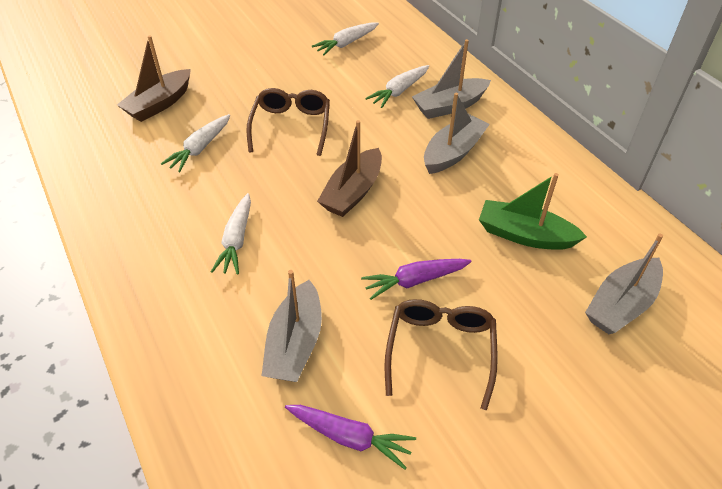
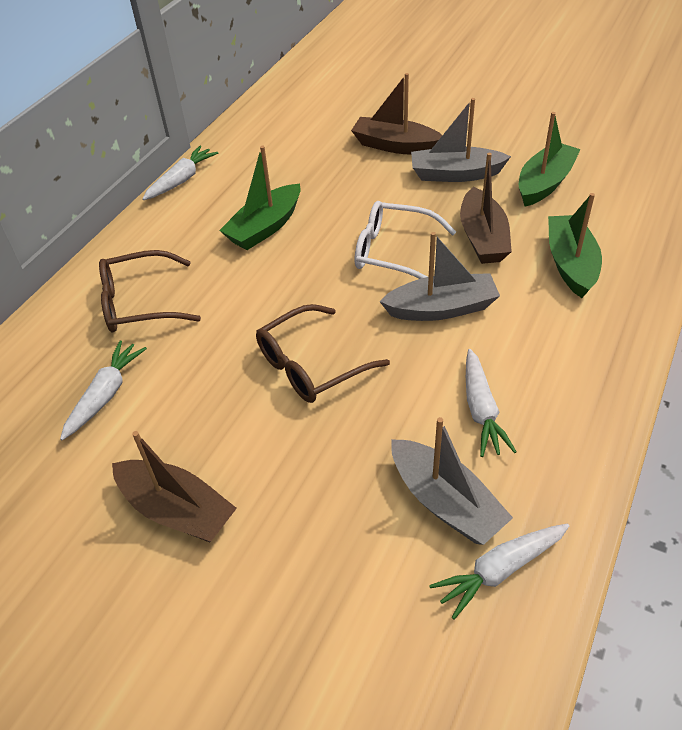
brown boat: 2 -> 3
green boat: 1 -> 3
grey boat: 4 -> 3
purple carrot: 2 -> 0
white glasses: 0 -> 1

